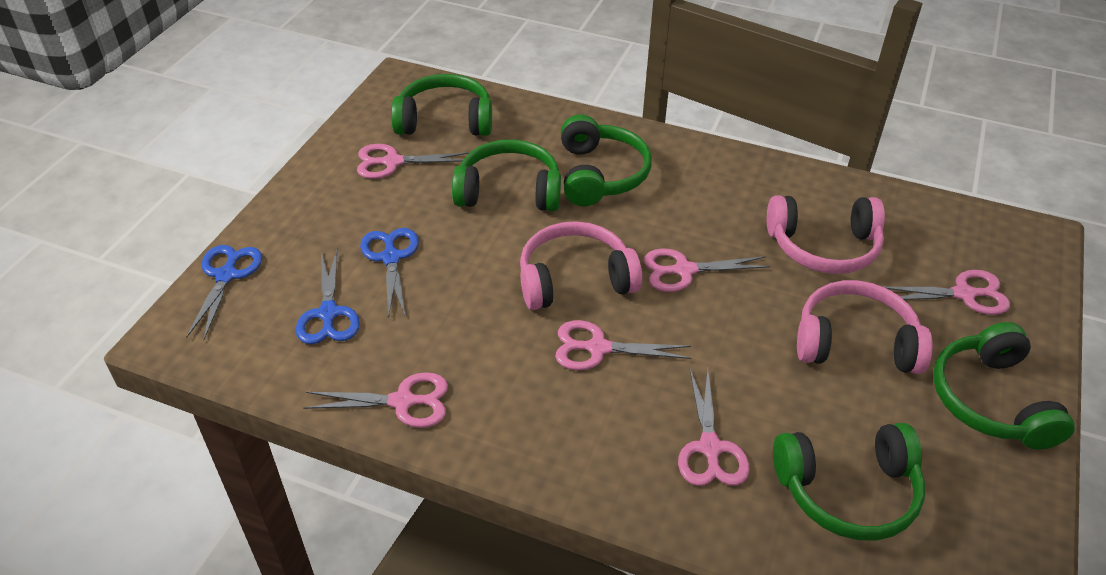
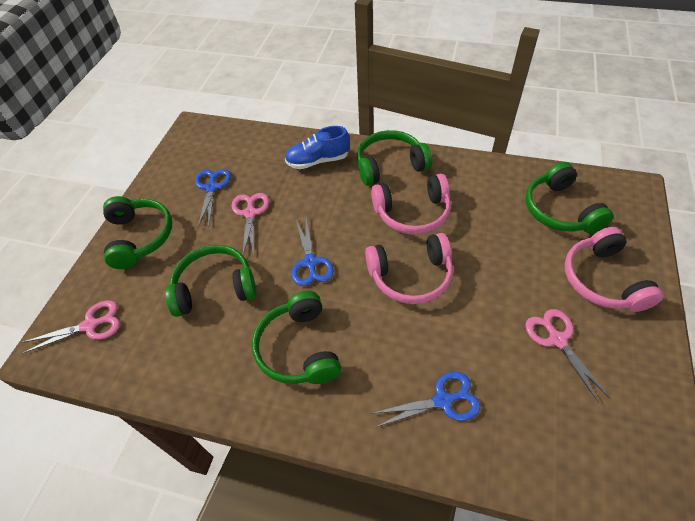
blue shoe: 0 -> 1
pink scissors: 6 -> 3

